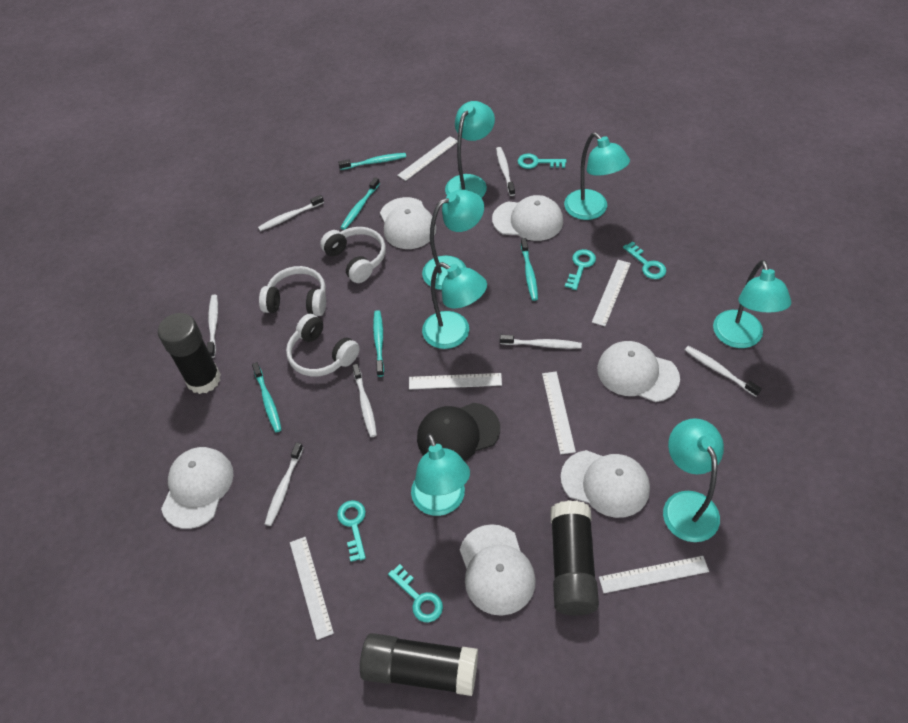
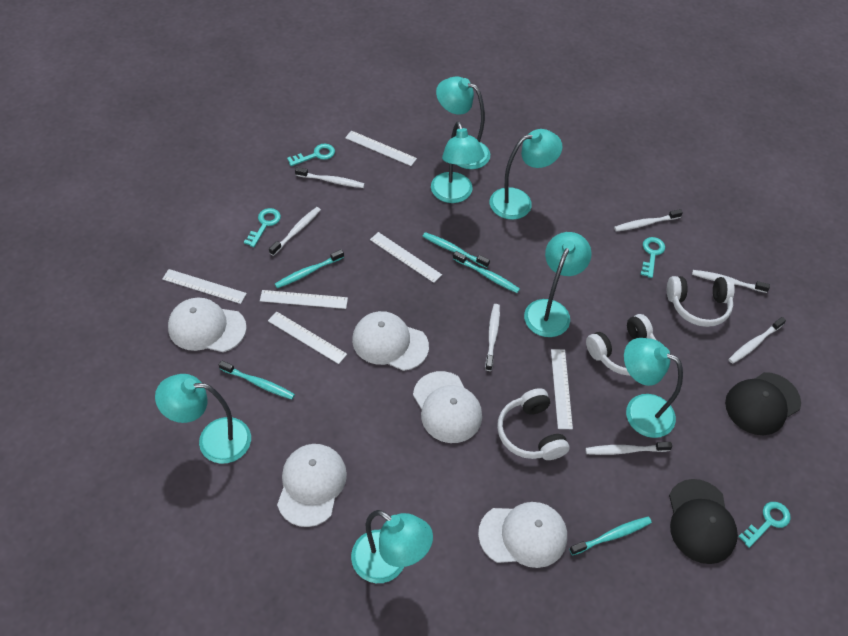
black cap: 1 -> 2
black glue stick: 3 -> 0
turquoise key: 5 -> 4
white cap: 6 -> 5

